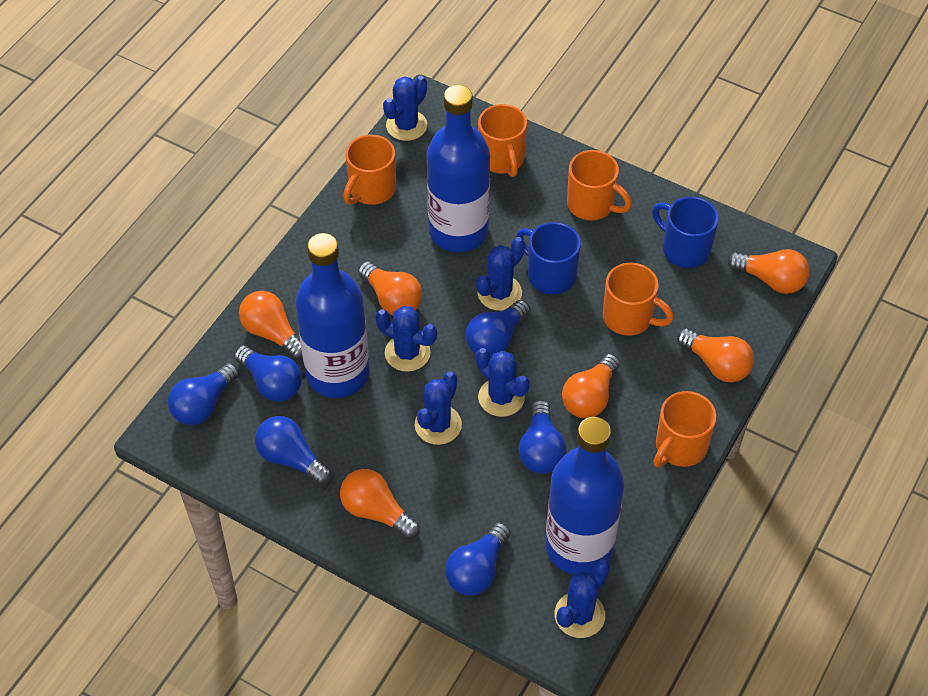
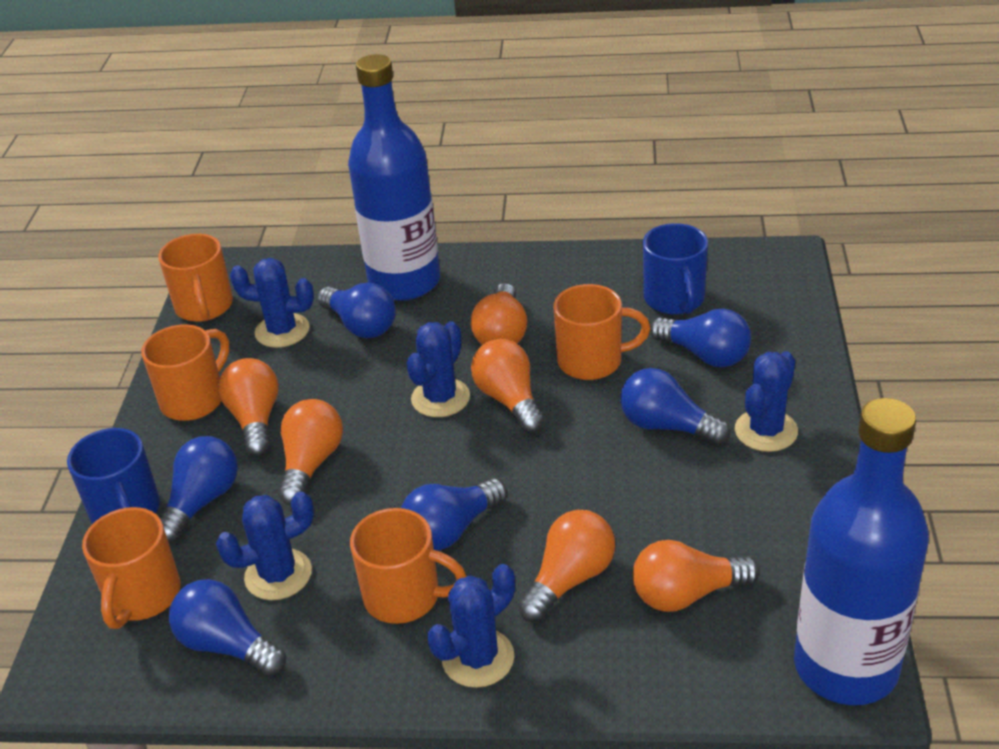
blue bottle: 3 -> 2
blue cactus: 6 -> 5

